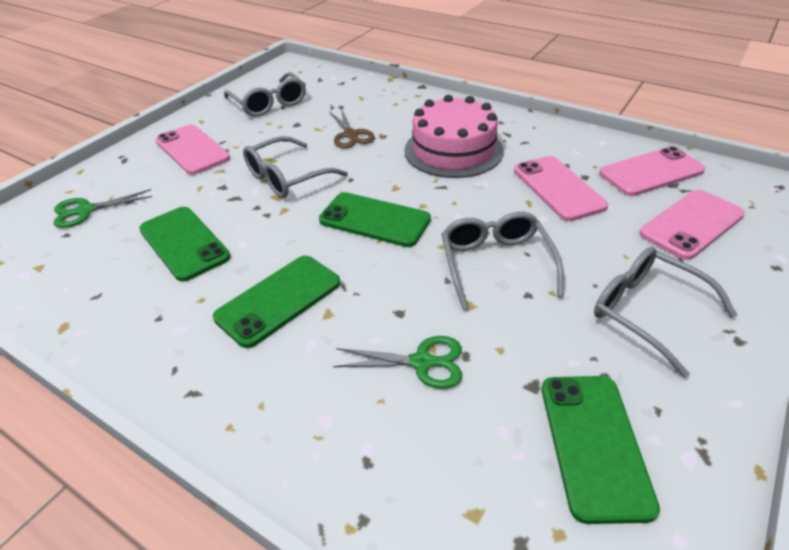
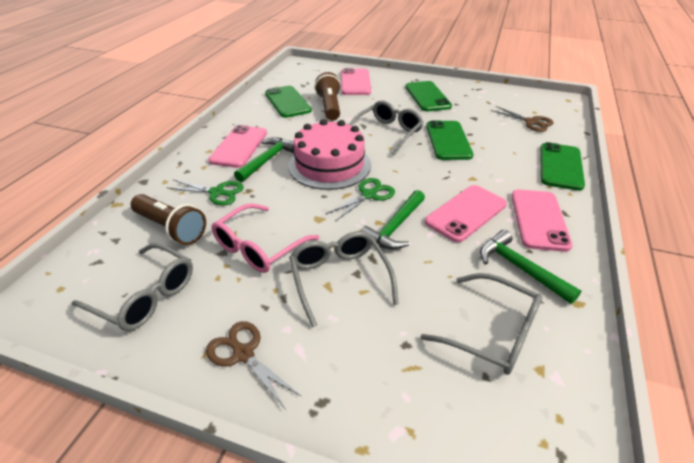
brown flashlight: 0 -> 2
brown scissors: 1 -> 2
green hammer: 0 -> 3
pink glasses: 0 -> 1

